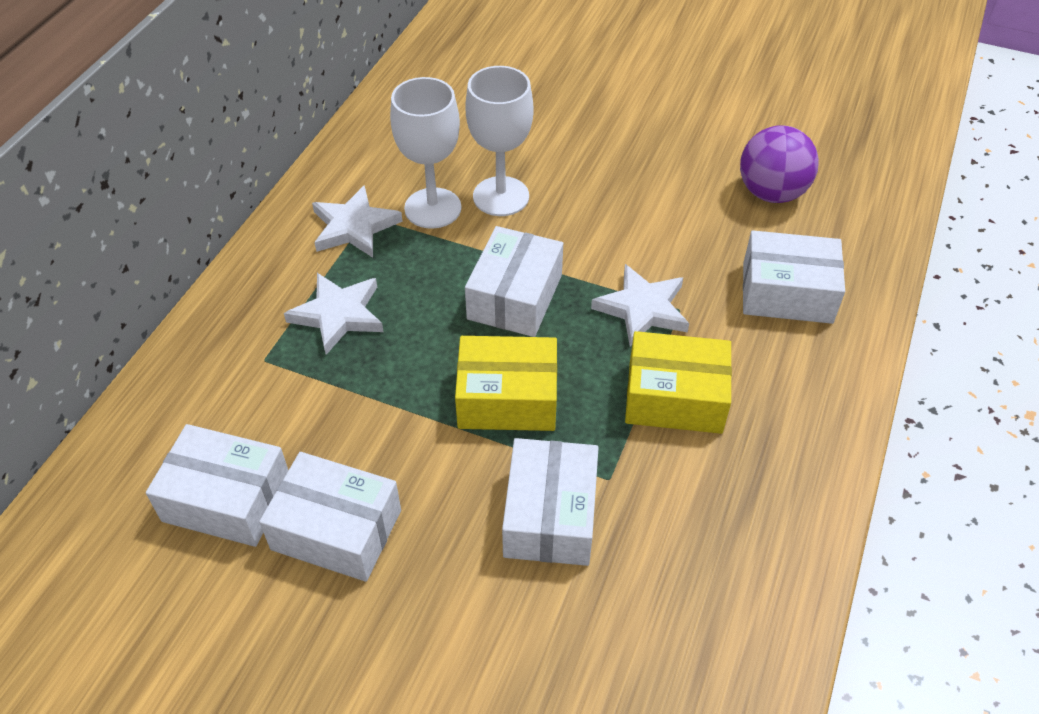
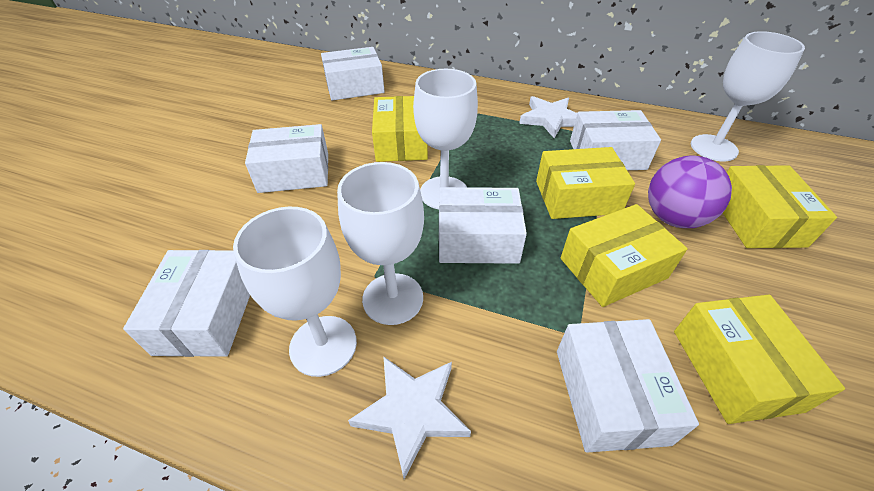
white box: 5 -> 6
white goblet: 2 -> 4
white star: 3 -> 2
yellow box: 2 -> 5

